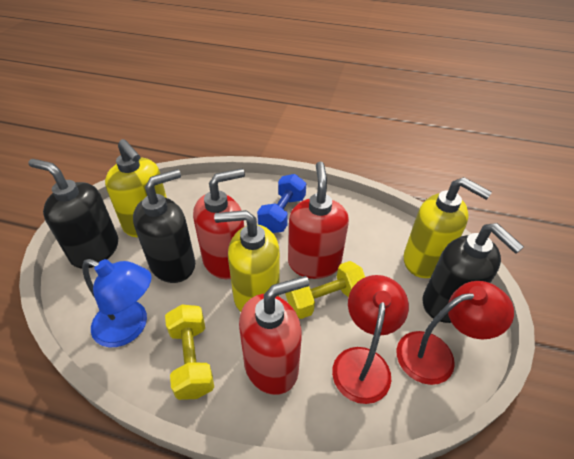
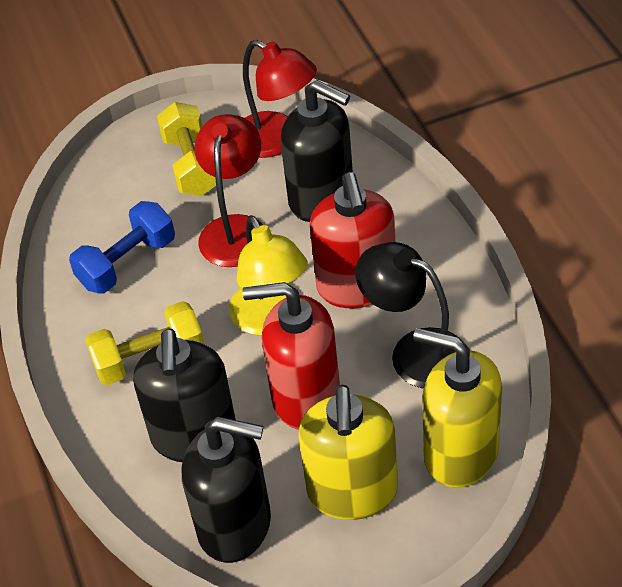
black lamp: 0 -> 1
blue lamp: 1 -> 0
red soap dispenser: 3 -> 2
yellow lamp: 0 -> 1
yellow soap dispenser: 3 -> 2

